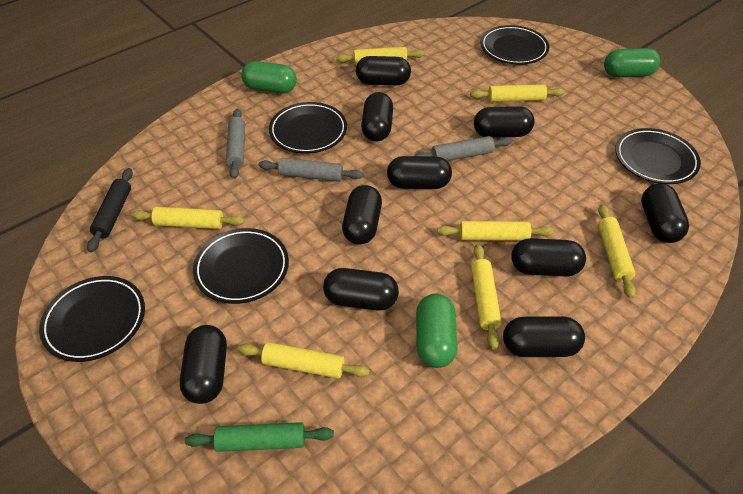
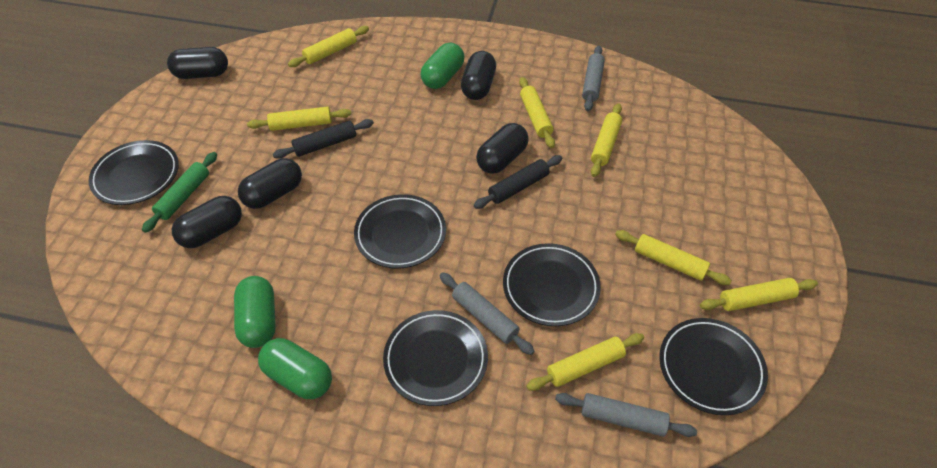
black capsule: 10 -> 5
black rolling pin: 1 -> 2

